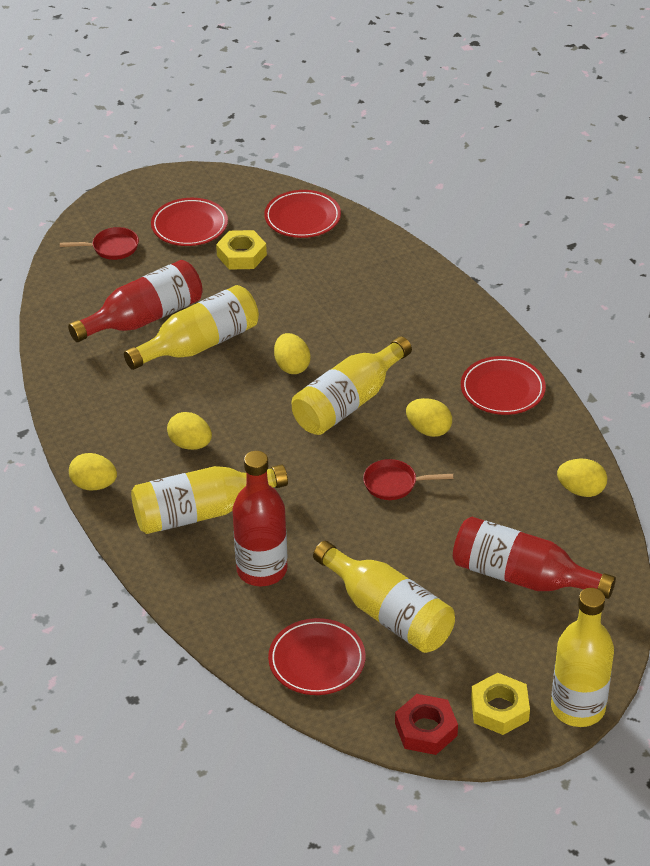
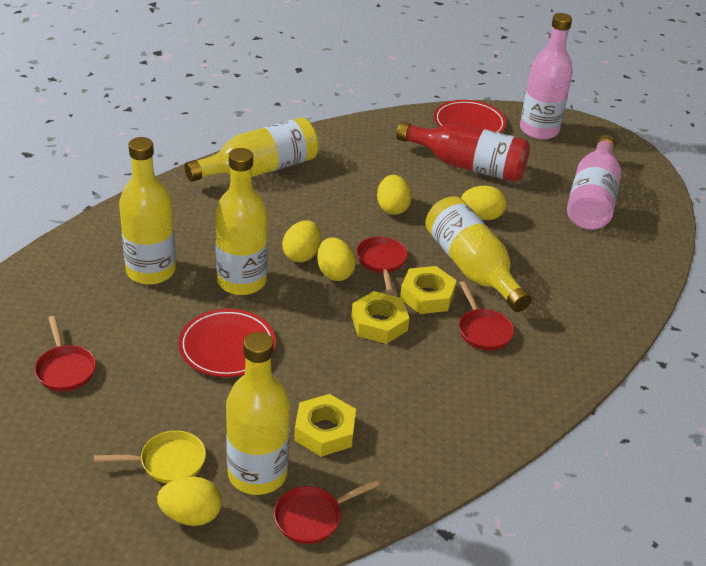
pink bottle: 0 -> 2
red bottle: 3 -> 1
red nut: 1 -> 0
red pan: 2 -> 4
red plate: 4 -> 2
yellow nut: 2 -> 3
yellow pan: 0 -> 1

